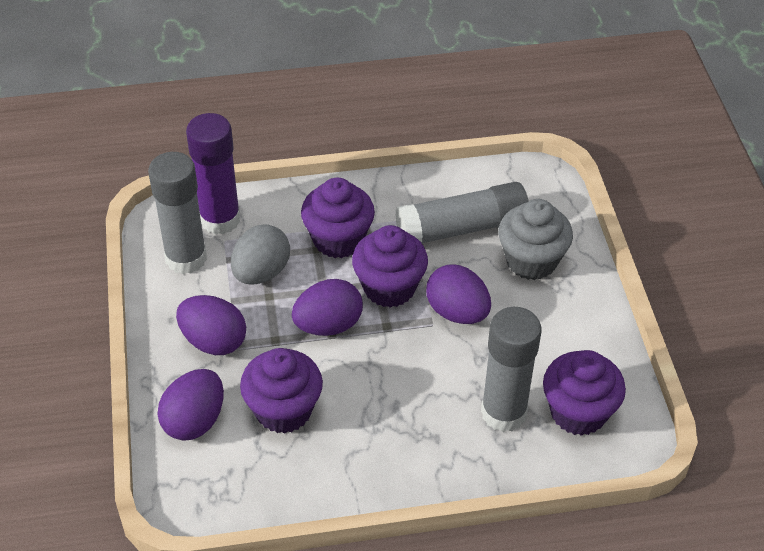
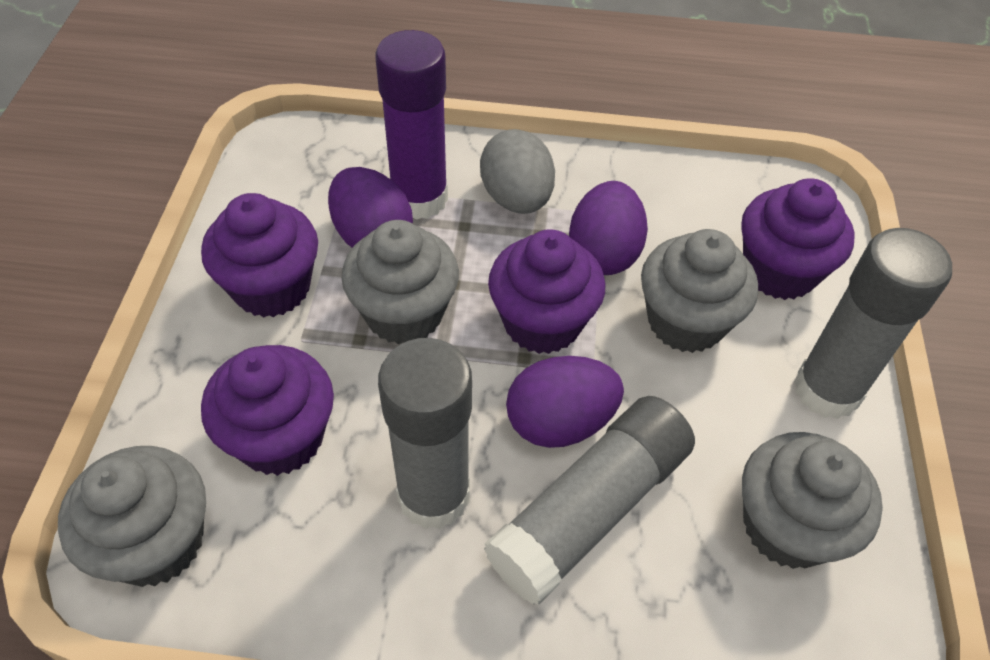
grey cupcake: 1 -> 4
purple egg: 4 -> 3

